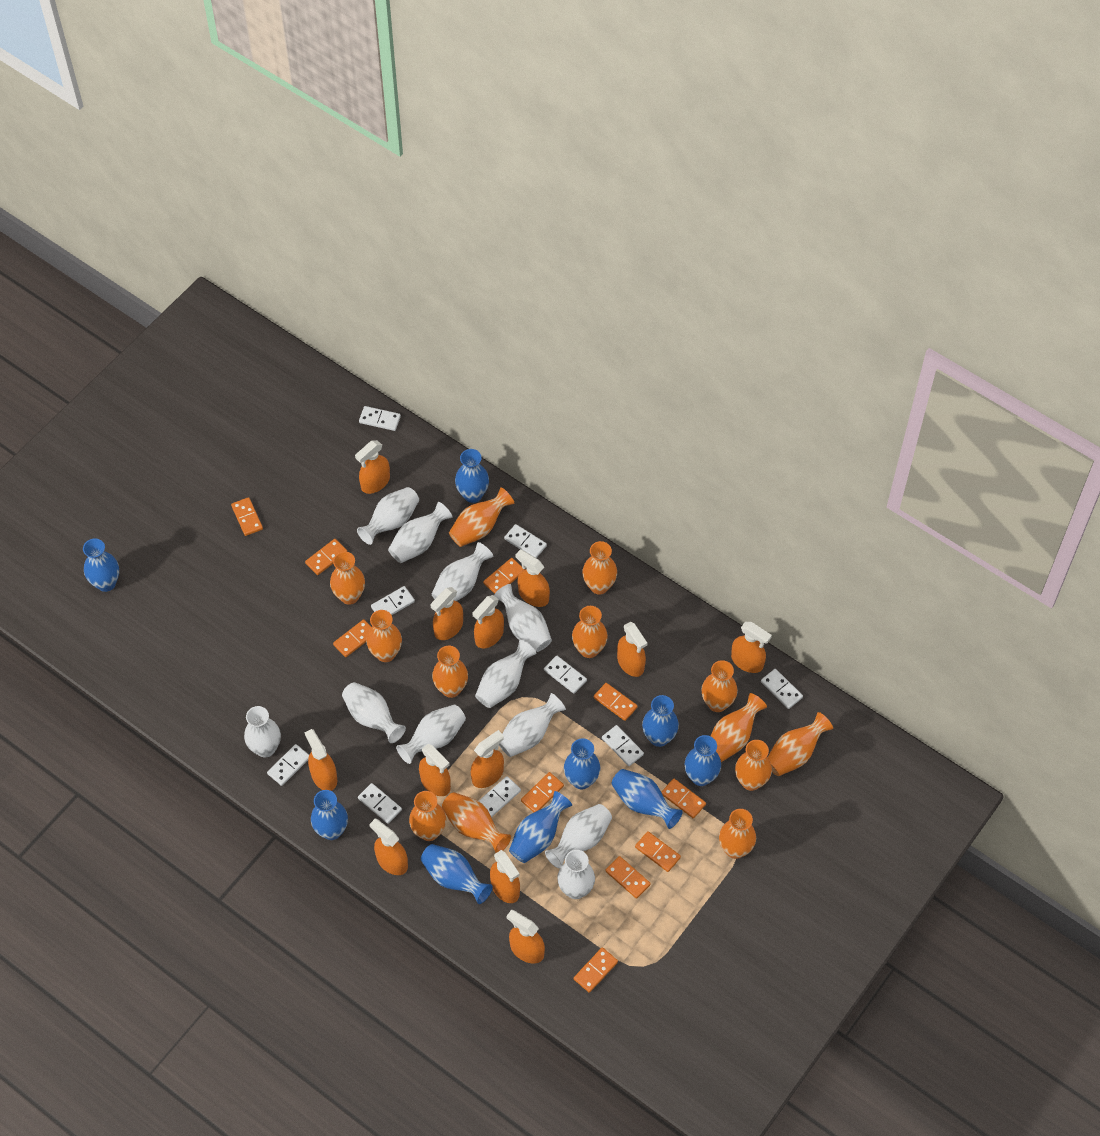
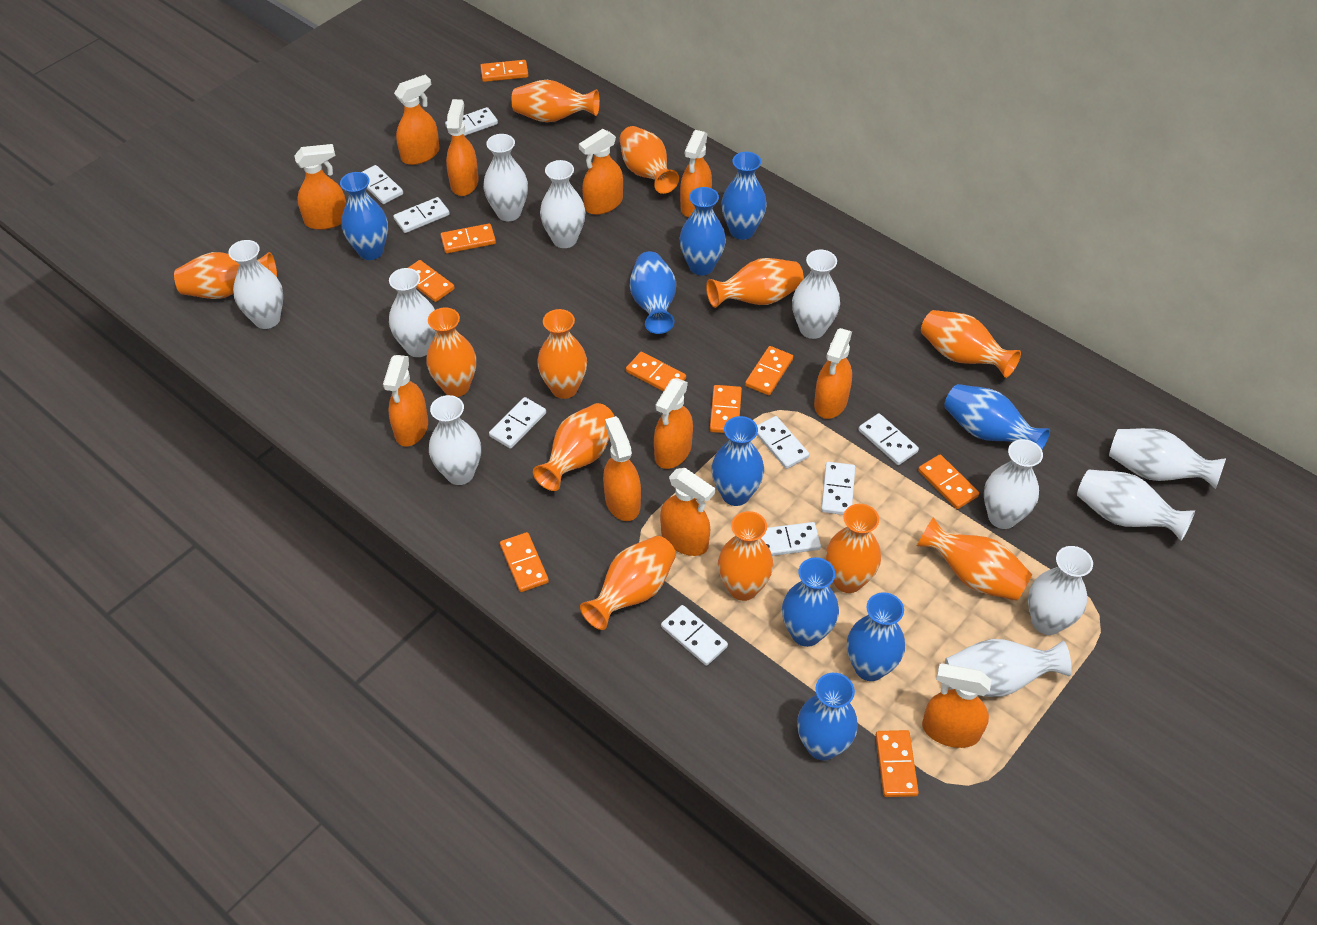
orange domino: 10 -> 9
orange spray bottle: 12 -> 11
orange vase: 13 -> 12

